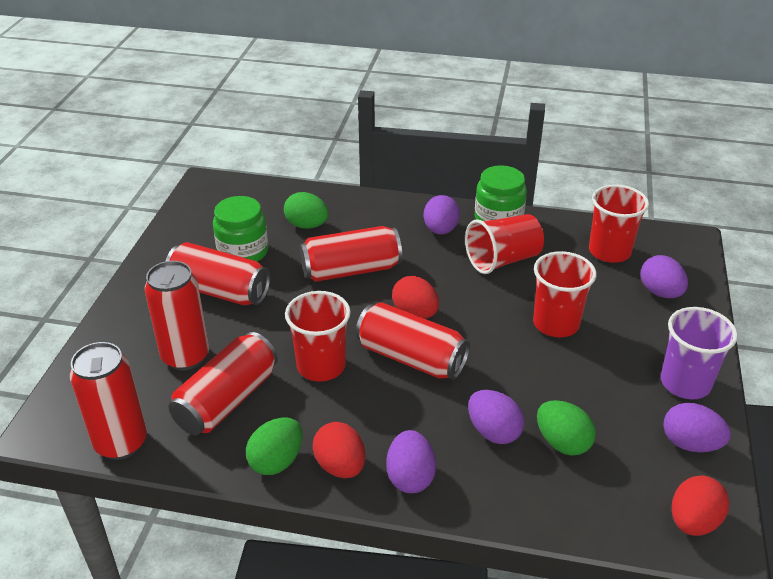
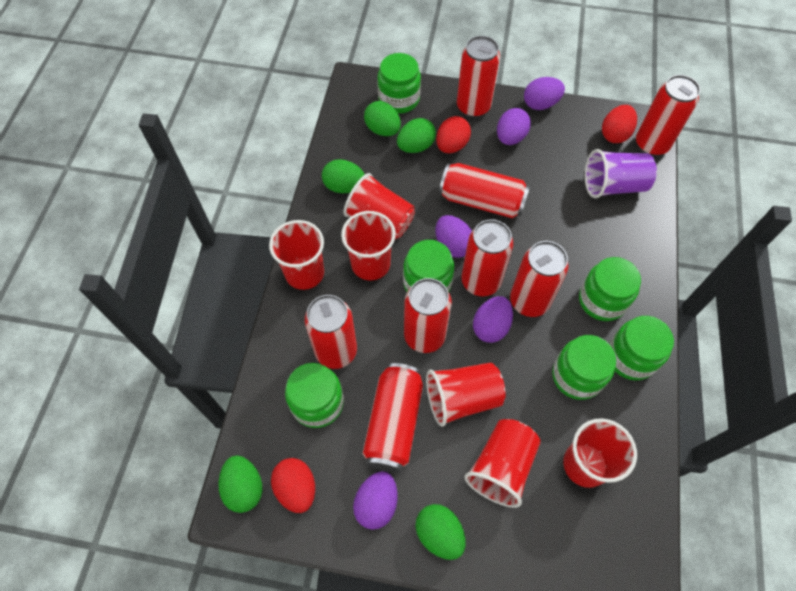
green egg: 3 -> 5
green jar: 2 -> 6
red can: 6 -> 8
red cup: 4 -> 6

